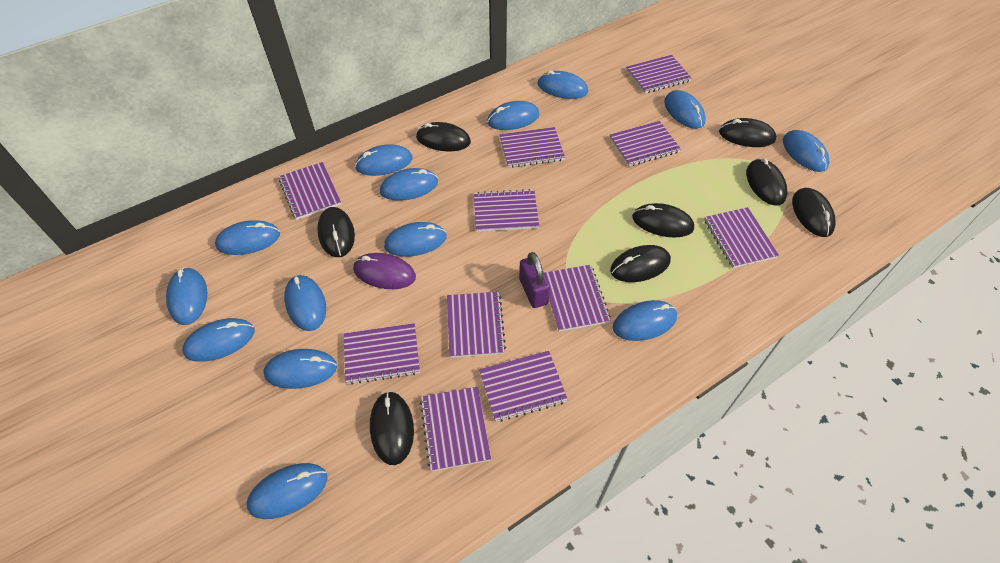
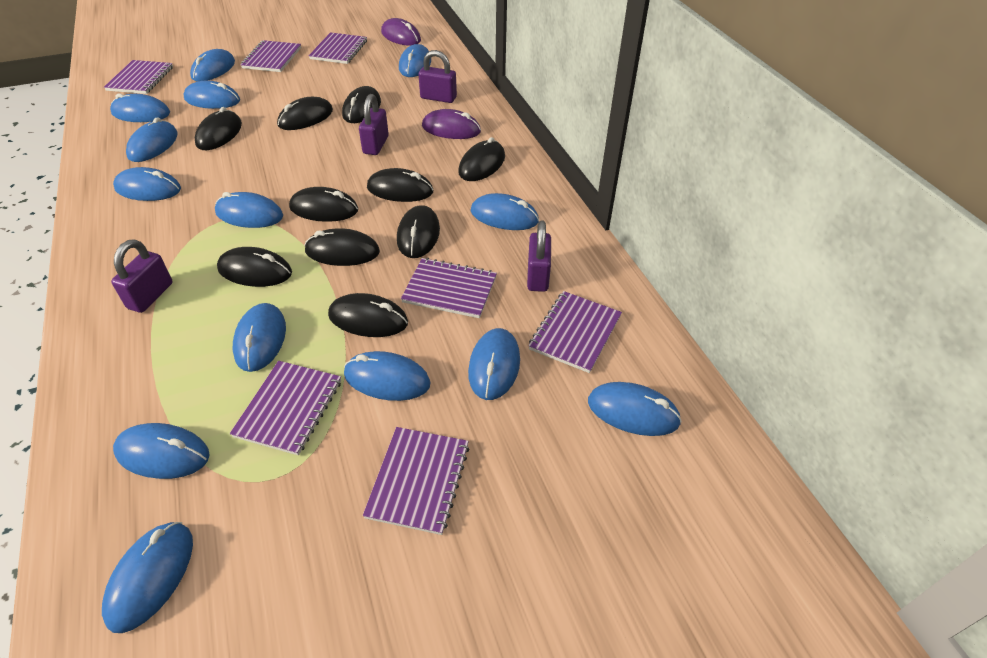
black mouse: 8 -> 10
purple mouse: 1 -> 2
purple notebook: 11 -> 7
purple padlock: 1 -> 4

